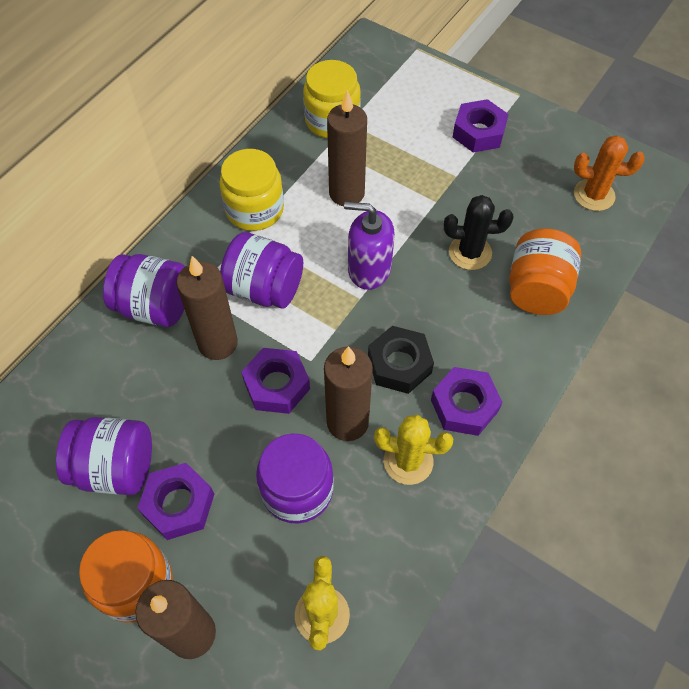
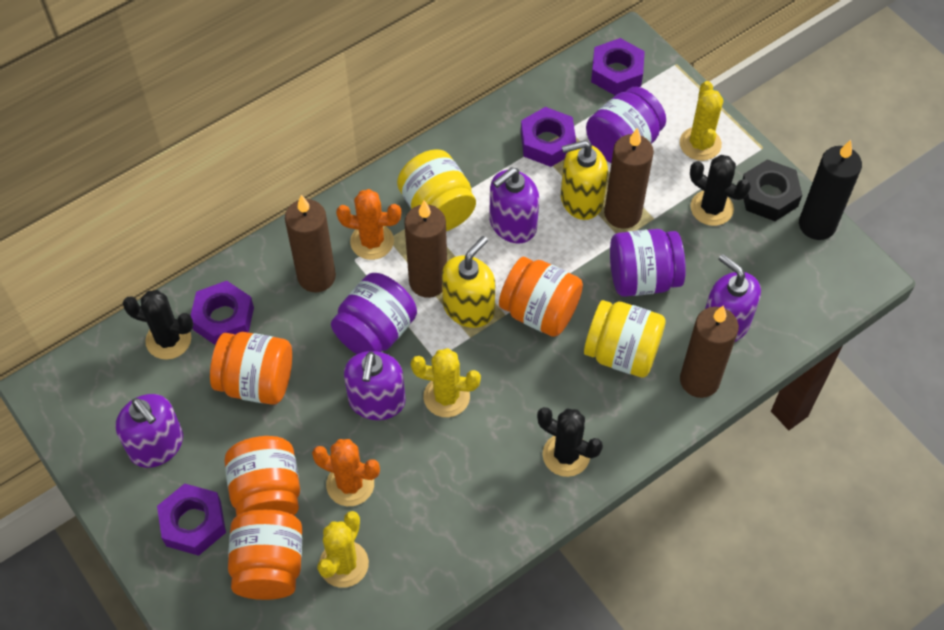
black cactus: 1 -> 3
black candle: 0 -> 1
orange cactus: 1 -> 2
orange jar: 2 -> 4
purple jar: 4 -> 3
purple soap dispenser: 1 -> 4
yellow cactus: 2 -> 3
yellow soap dispenser: 0 -> 2

